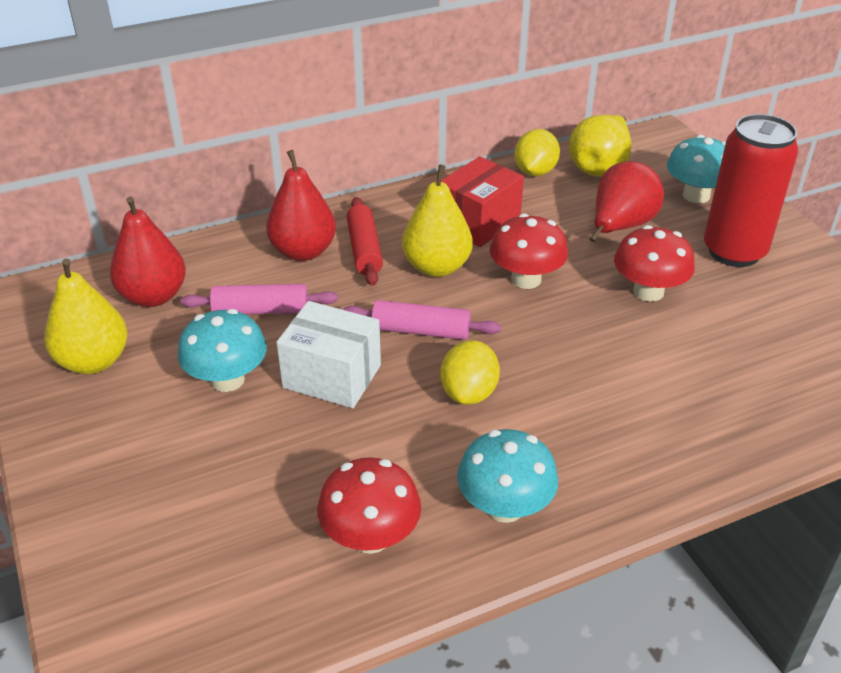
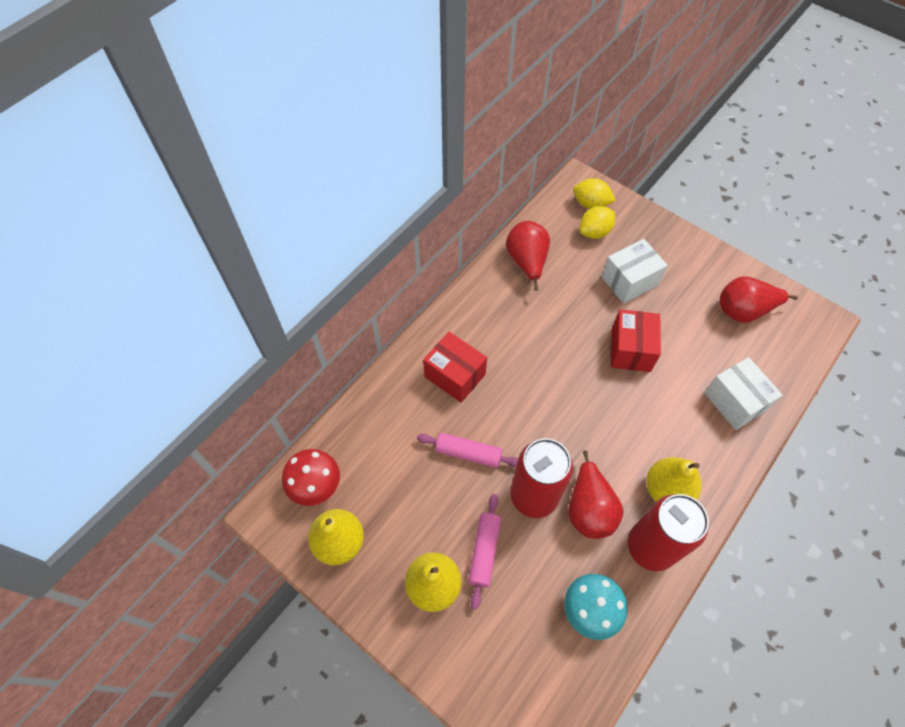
red box: 1 -> 2
red can: 1 -> 2
red mushroom: 3 -> 1
red rolling pin: 1 -> 0
turquoise mushroom: 3 -> 1
white box: 1 -> 2

